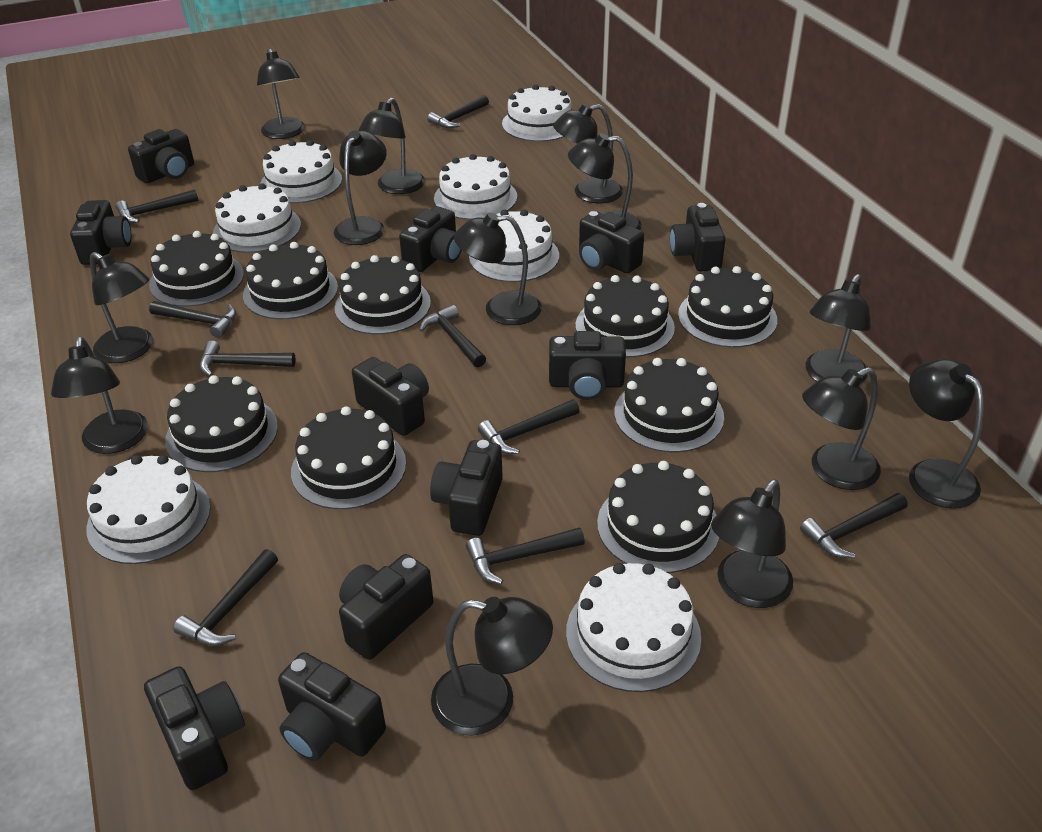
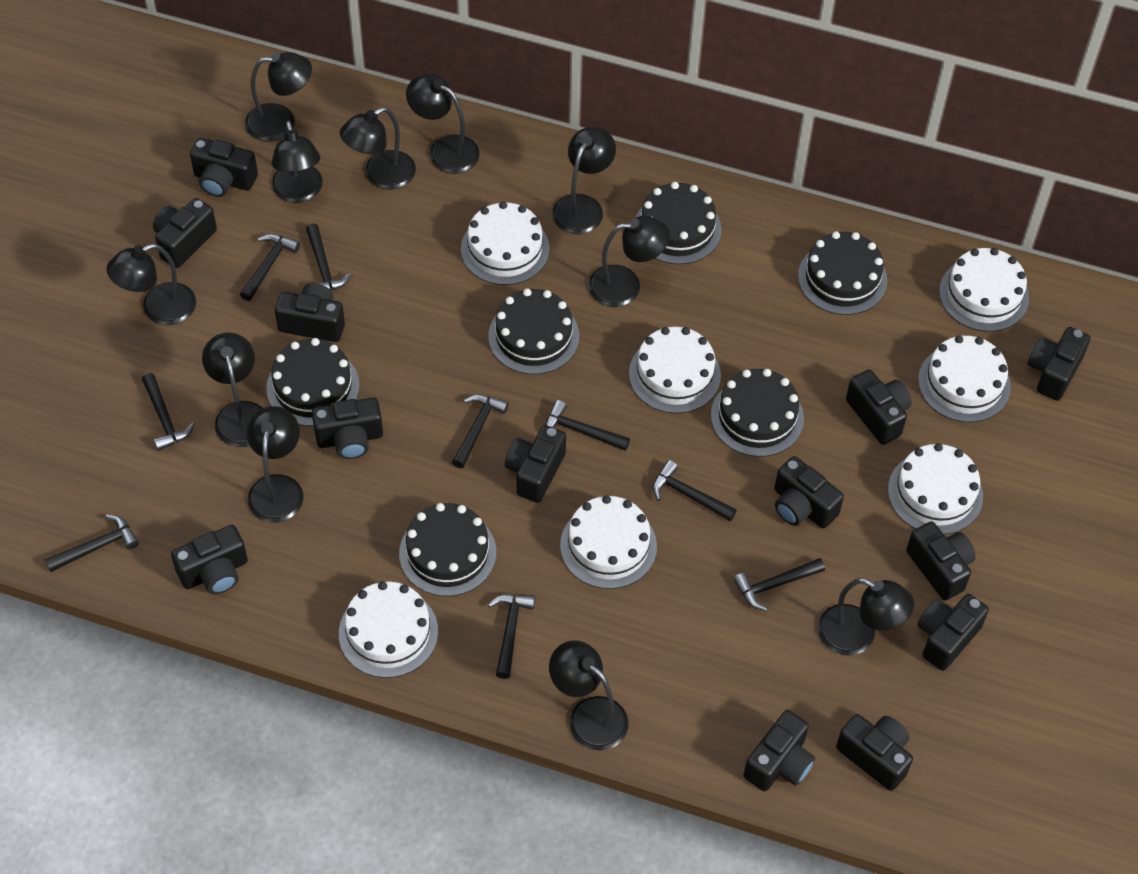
black cake: 9 -> 6
black camera: 11 -> 13
black lamp: 13 -> 11

